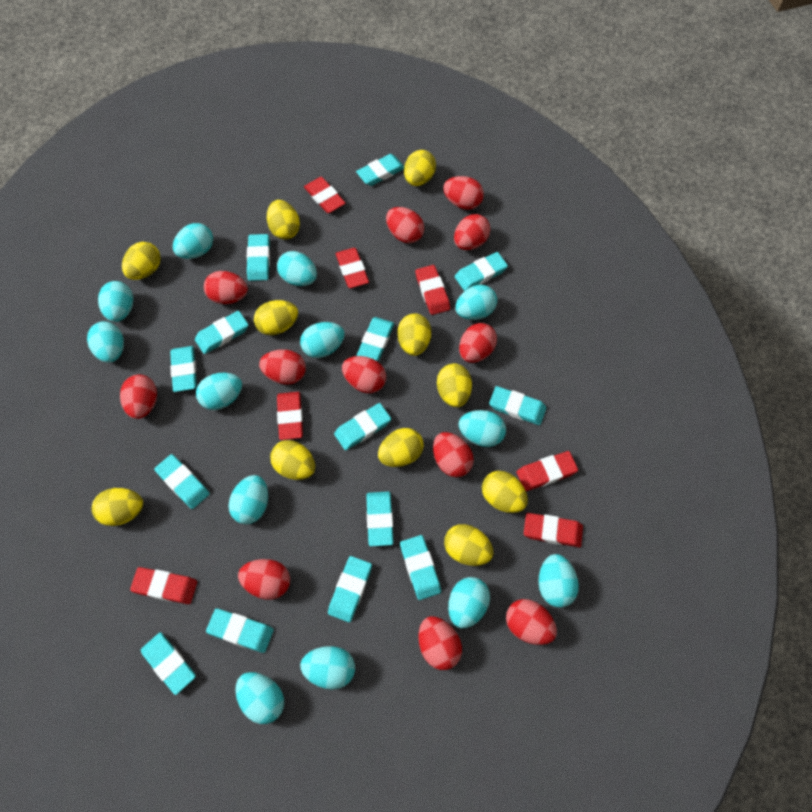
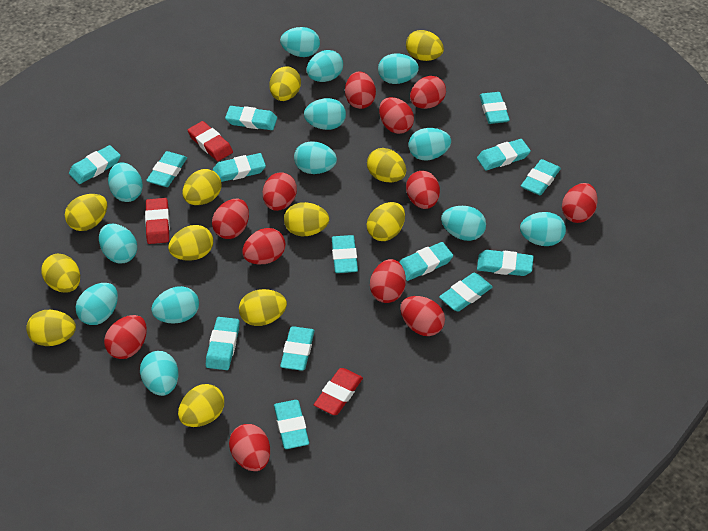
red eraser: 7 -> 3
yellow egg: 11 -> 12

